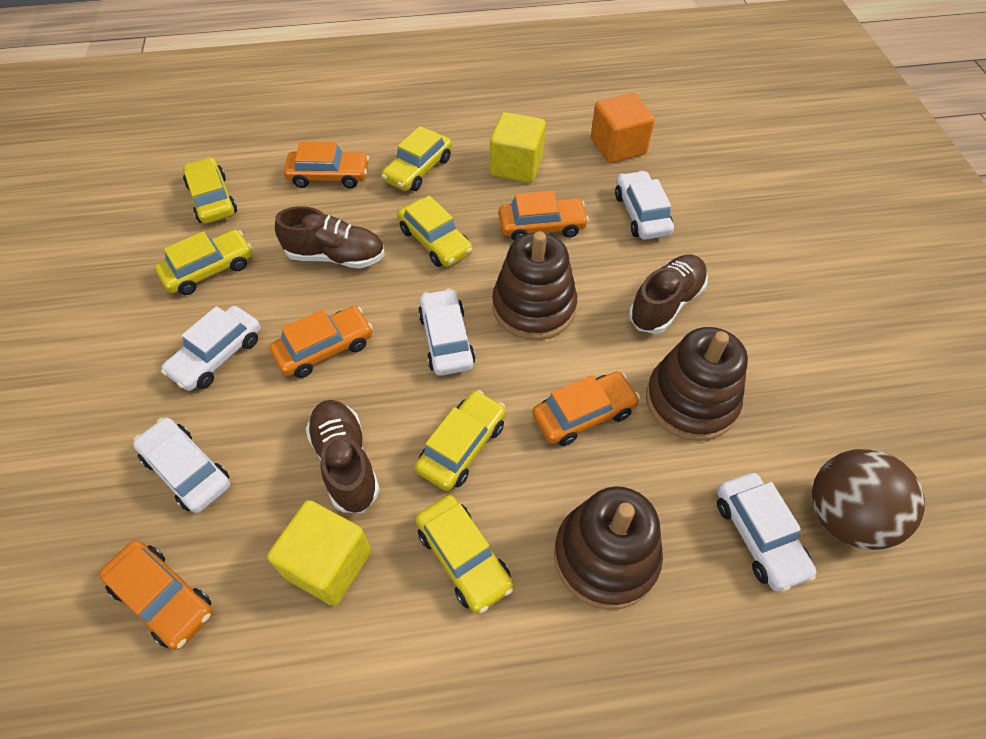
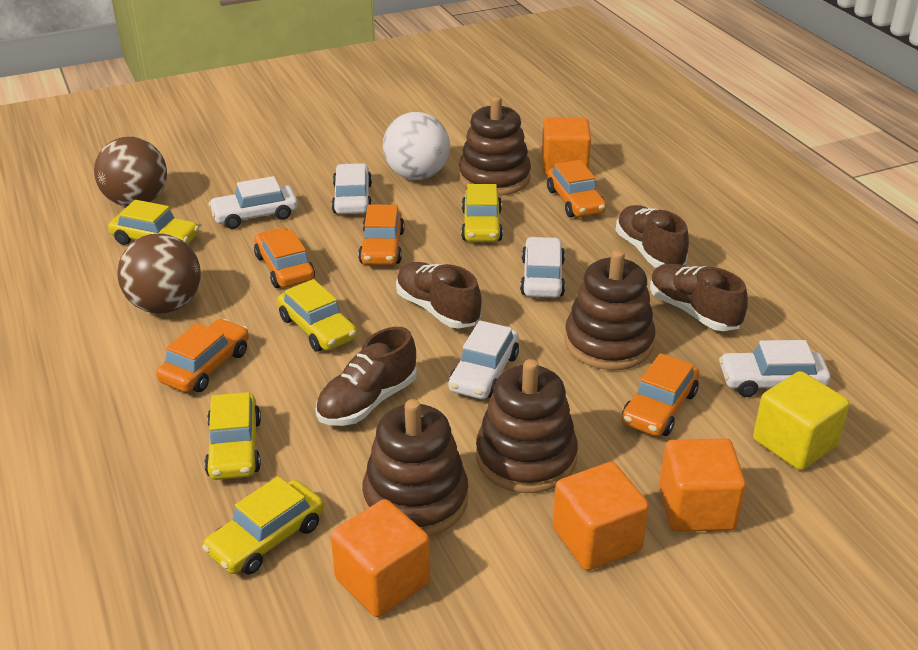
brown ball: 1 -> 2
brown shoe: 3 -> 4
brown stacking toy: 3 -> 4
orange cube: 1 -> 4
white ball: 0 -> 1
yellow car: 6 -> 5
yellow cube: 2 -> 1

